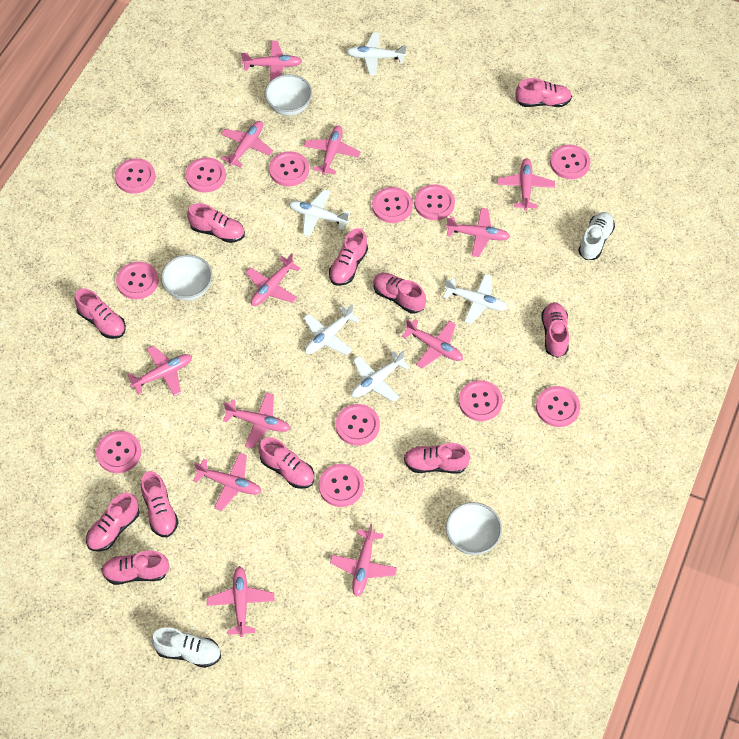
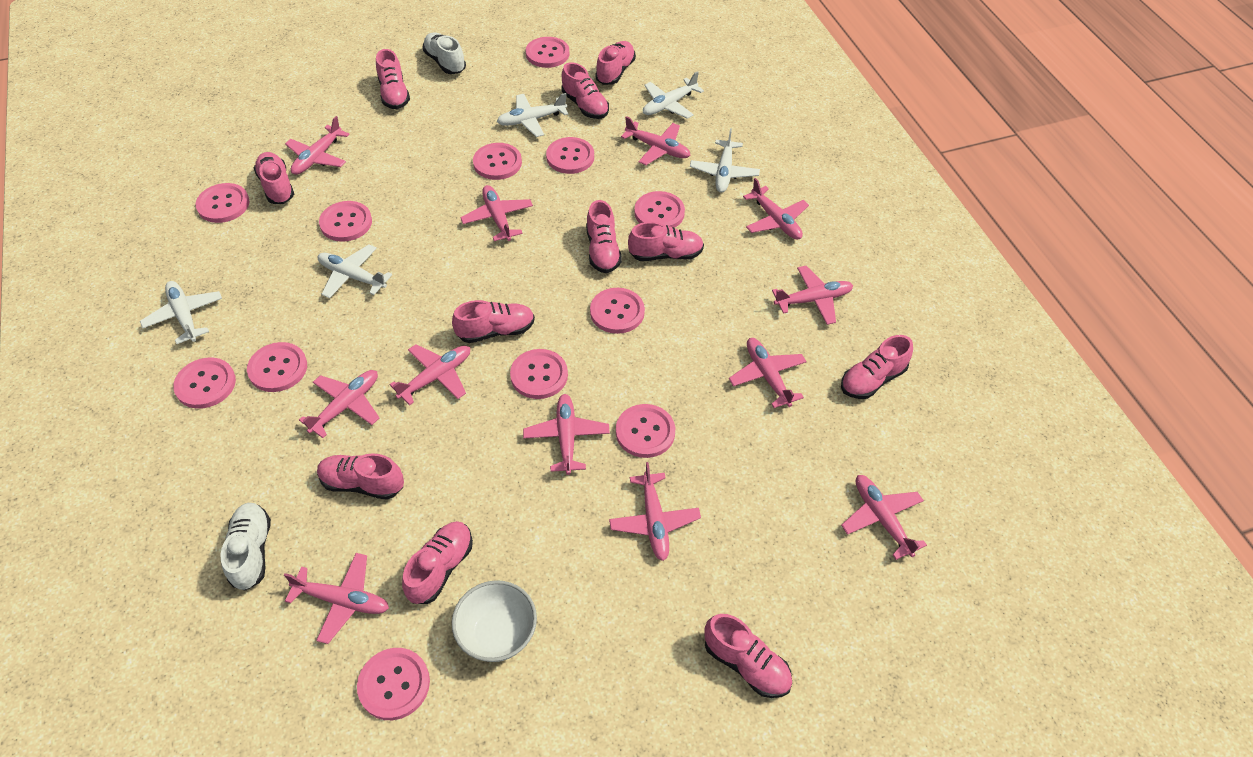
white bowl: 3 -> 1

